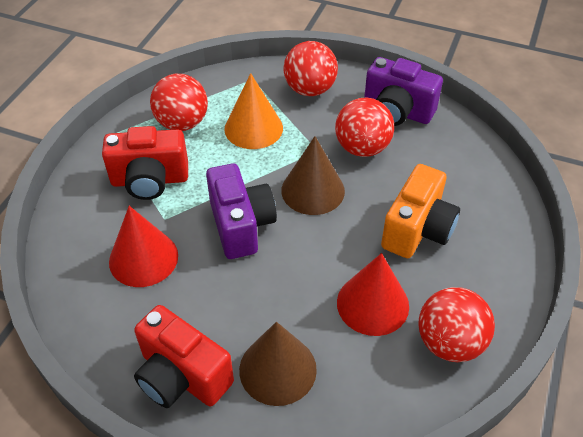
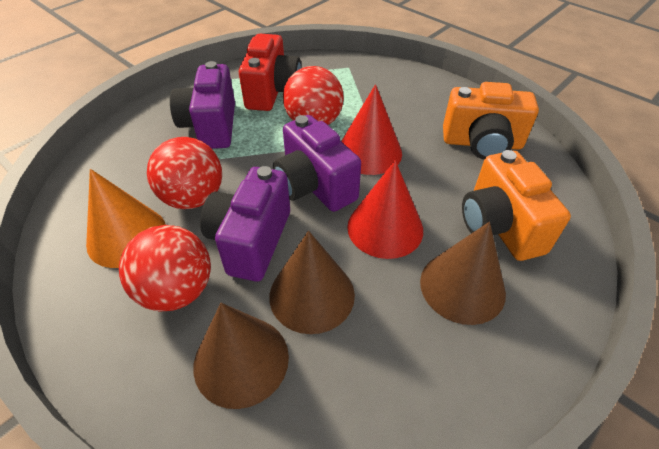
brown cone: 2 -> 3
orange camera: 1 -> 2
purple camera: 2 -> 3
red ball: 4 -> 3
red camera: 2 -> 1

